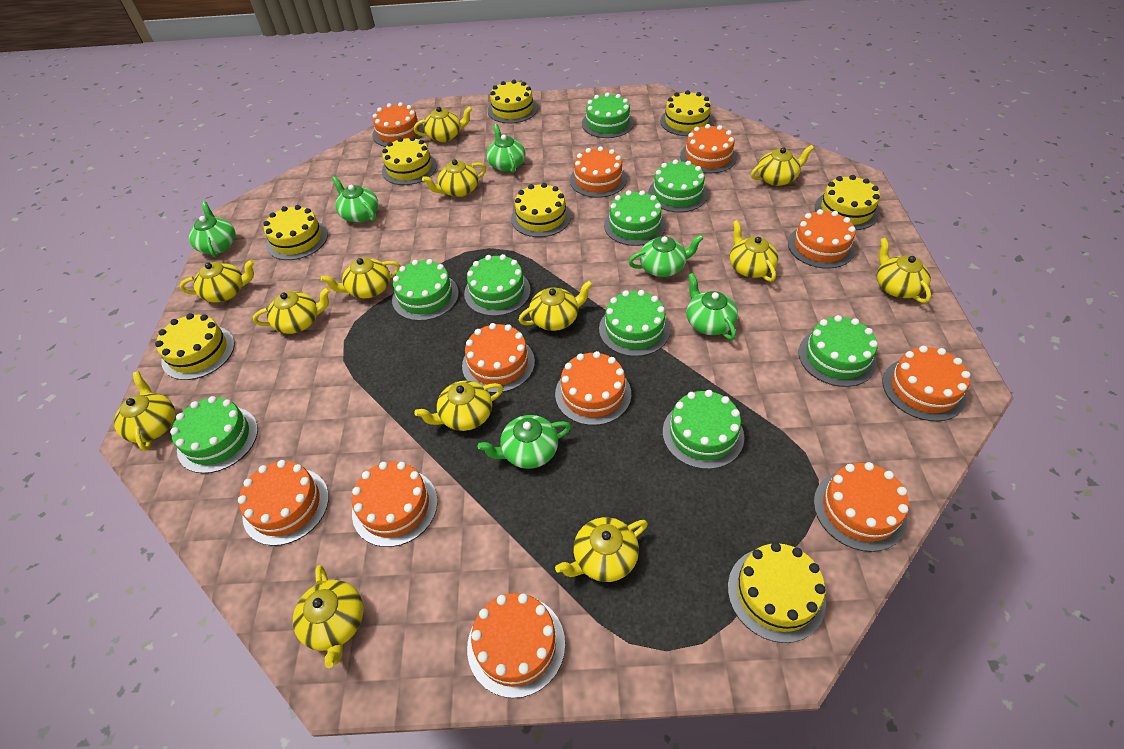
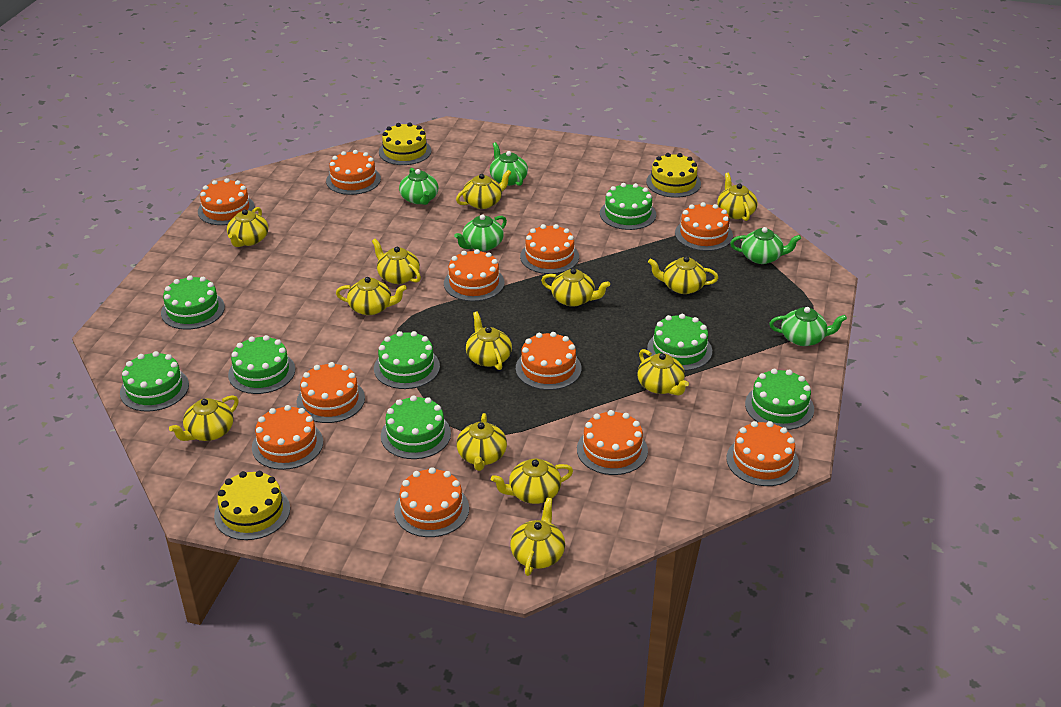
green cake: 9 -> 8
green teapot: 6 -> 5
yellow cake: 8 -> 3

